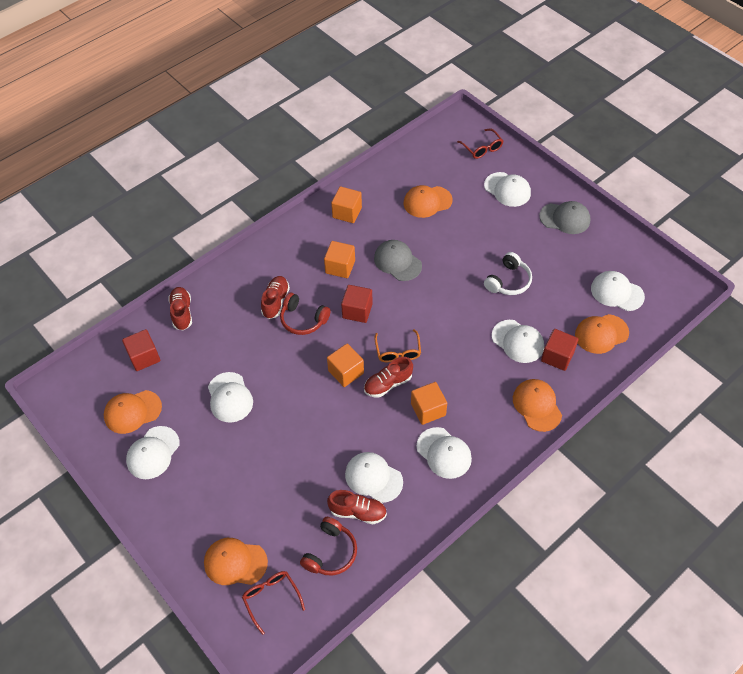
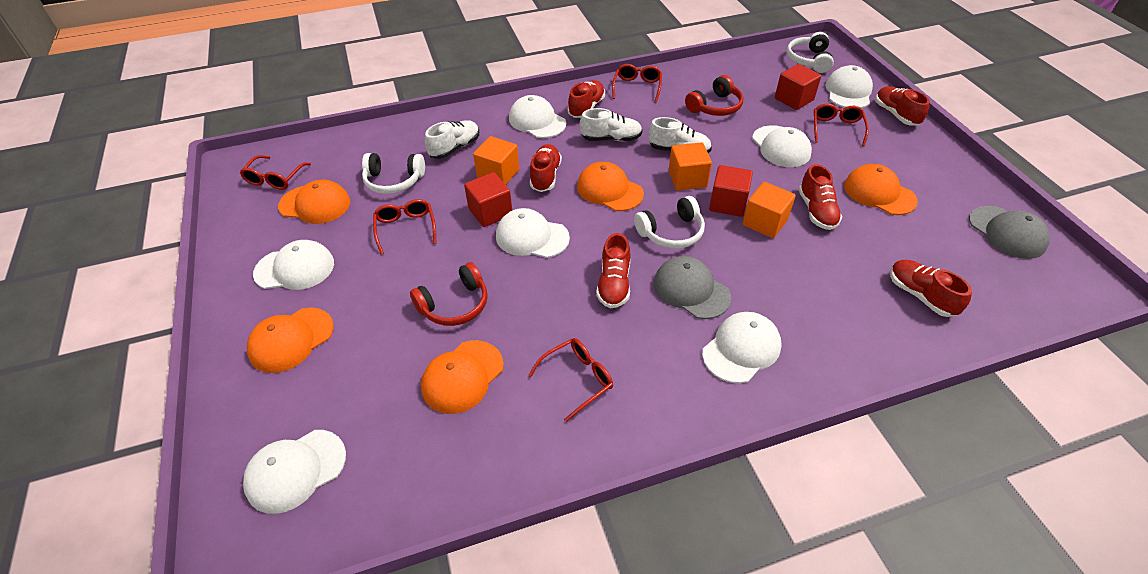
orange cube: 4 -> 3
orange glasses: 1 -> 0
red glasses: 2 -> 5
red shoe: 4 -> 6
white headphones: 1 -> 3
white shoe: 0 -> 3

